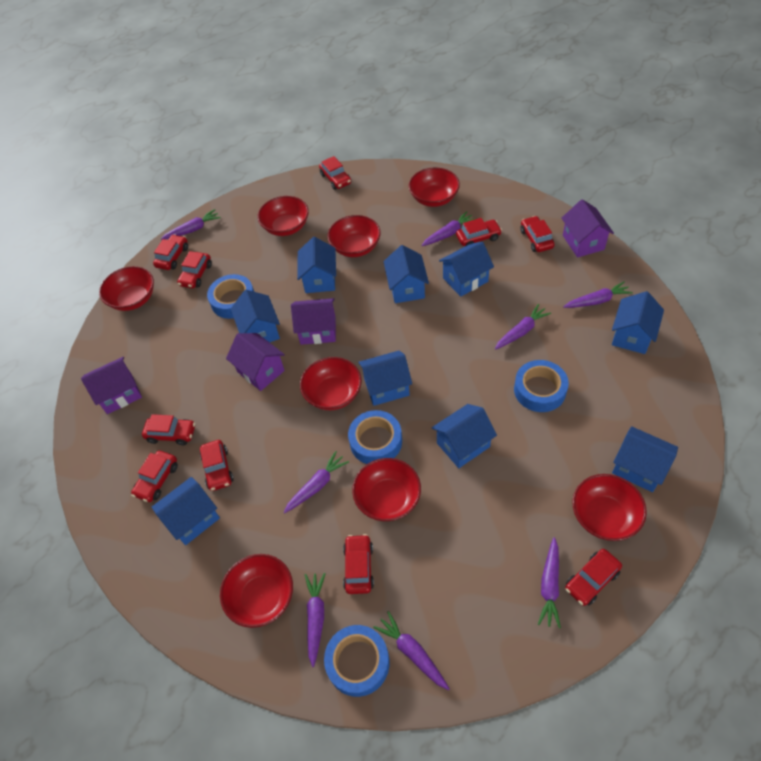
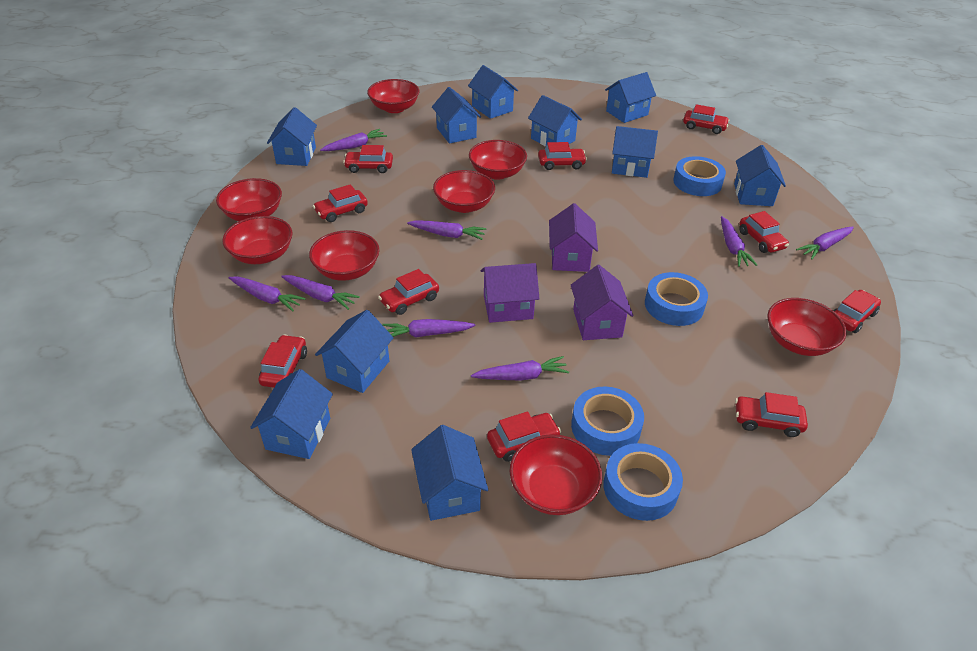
blue house: 9 -> 10
purple house: 4 -> 3

